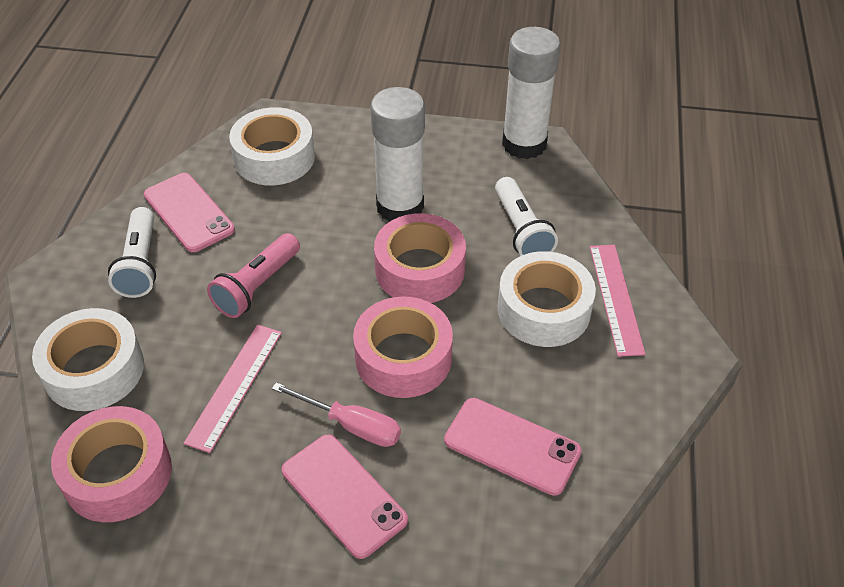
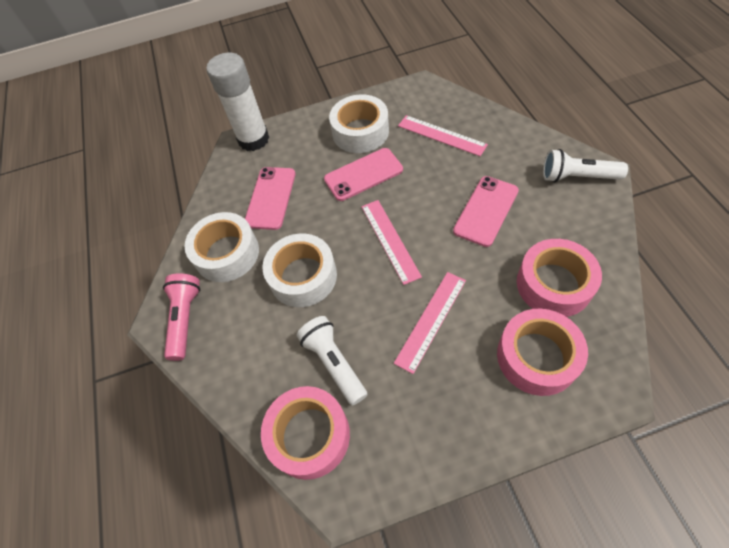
pink ruler: 2 -> 3
pink screwdriver: 1 -> 0
white glue stick: 2 -> 1

